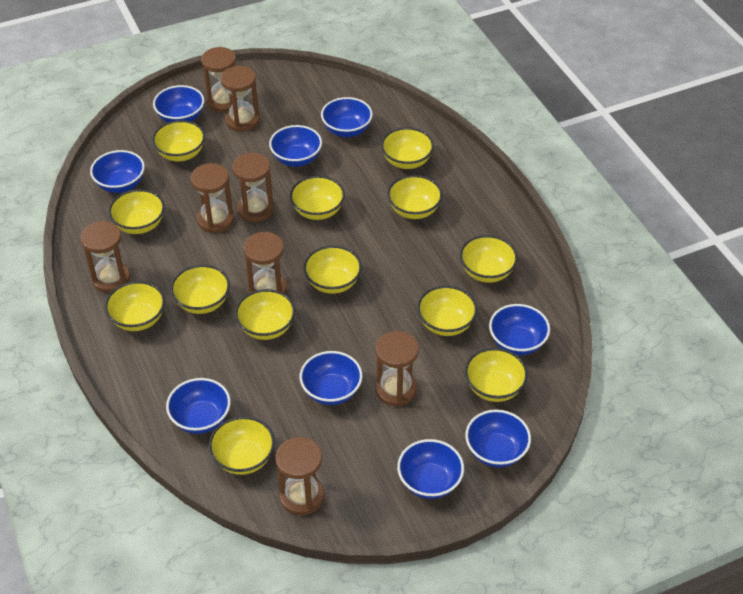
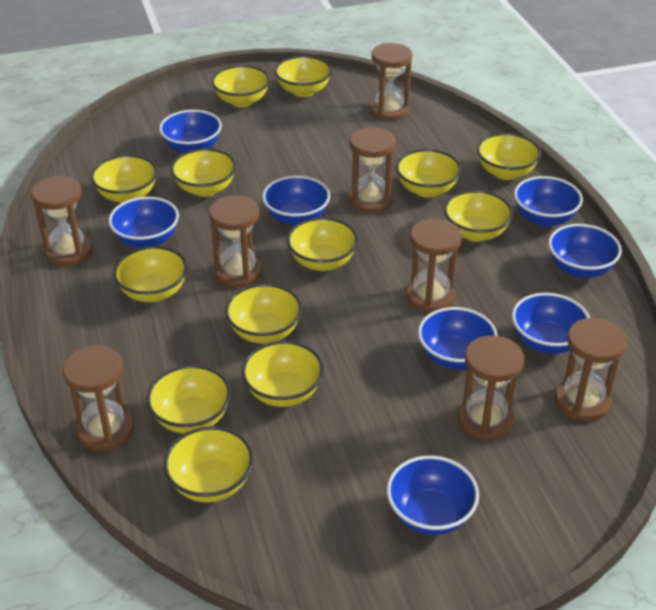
blue bowl: 9 -> 8

